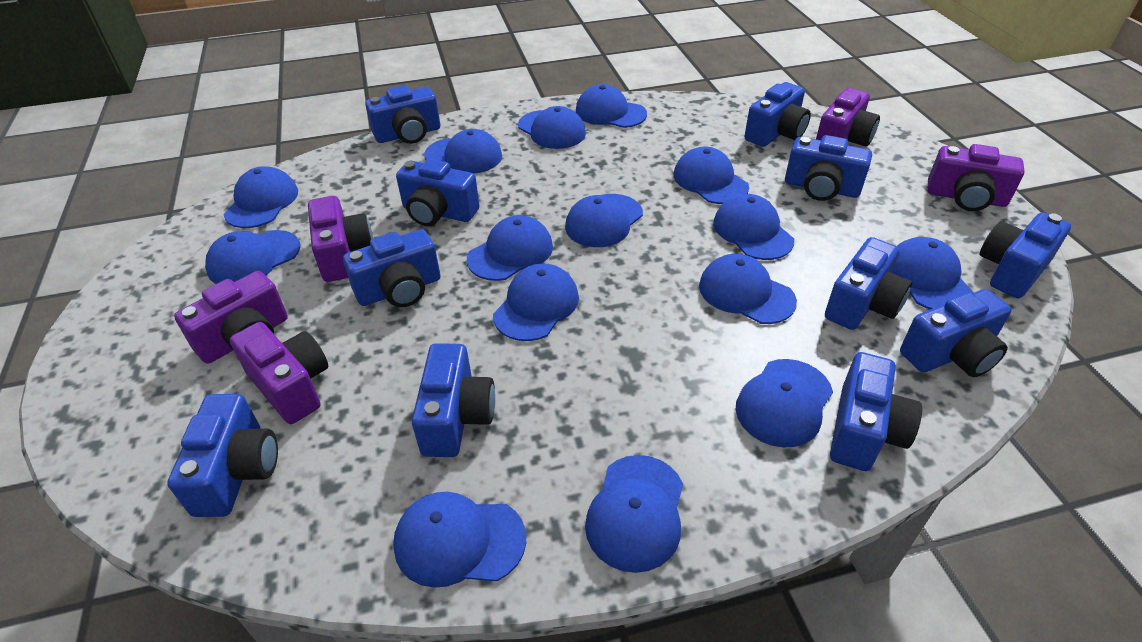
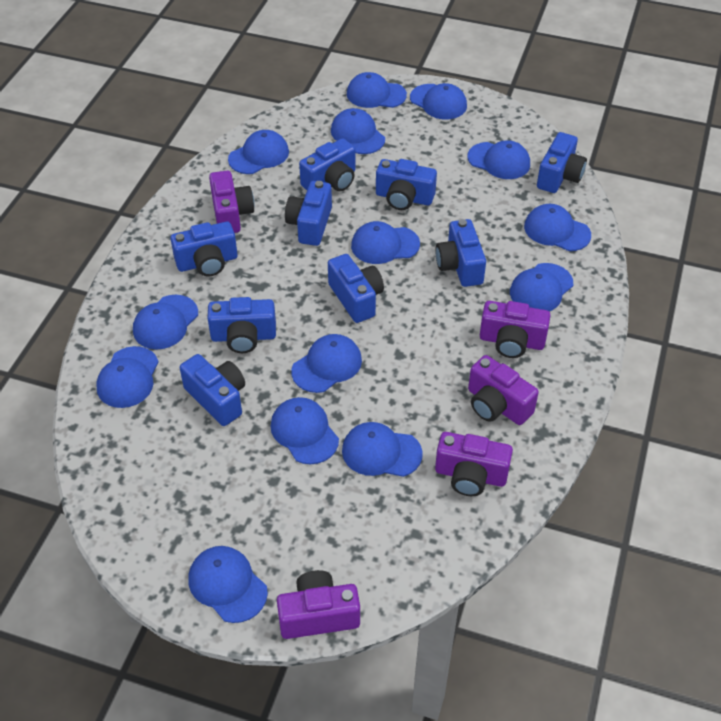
blue camera: 11 -> 9
blue cap: 15 -> 14

